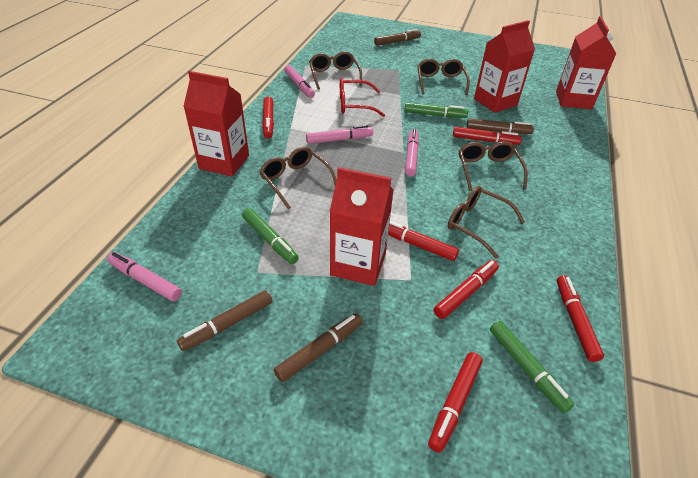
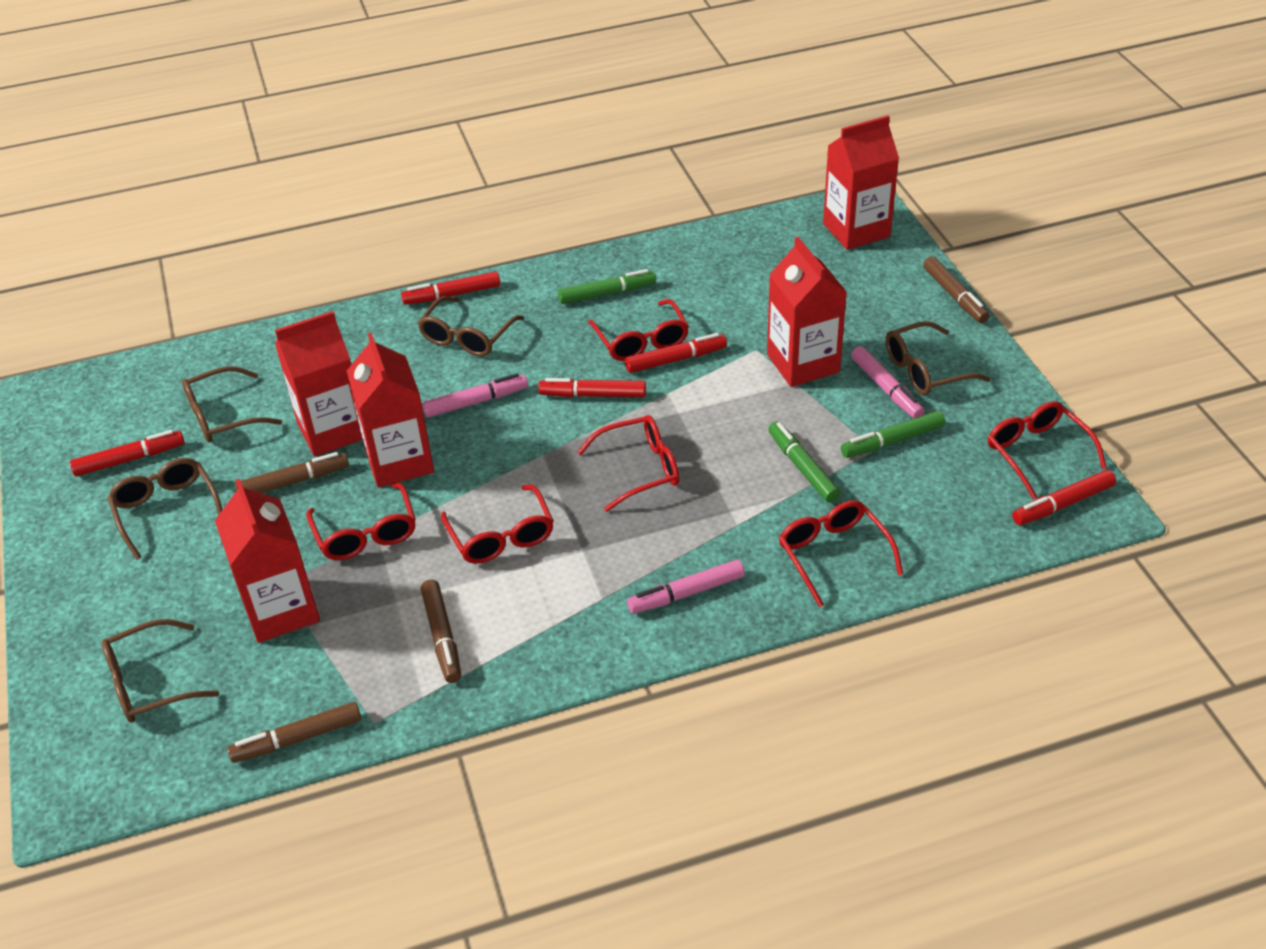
pink marker: 4 -> 3
red carton: 4 -> 5
red glasses: 1 -> 6
red marker: 6 -> 5

